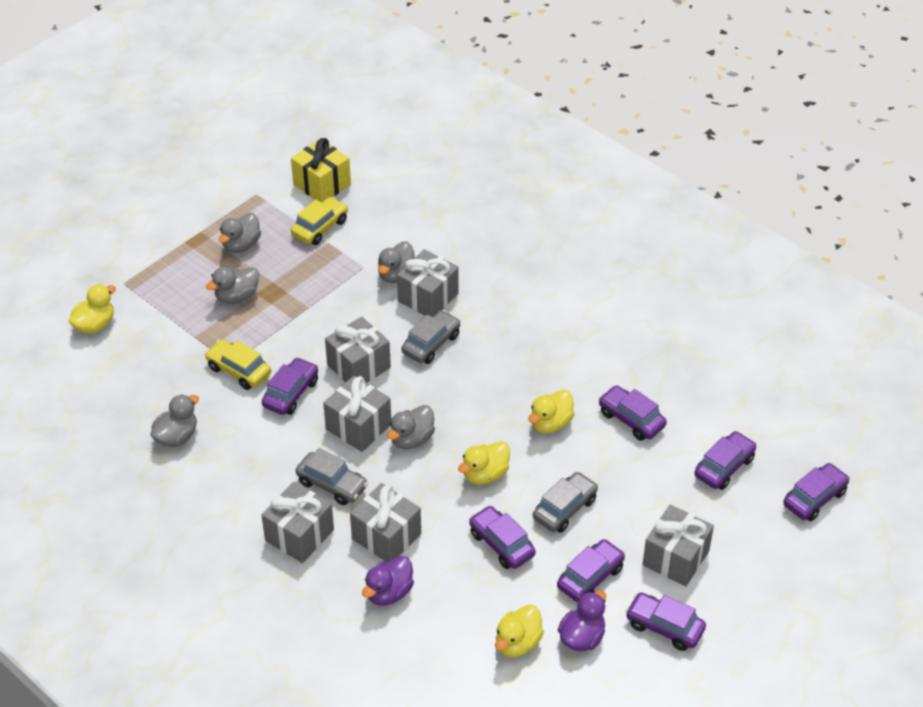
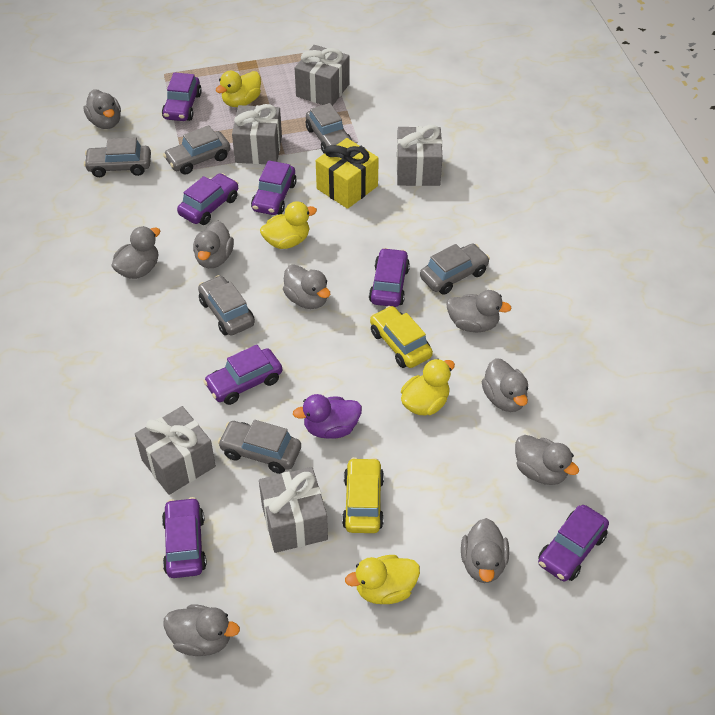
grey car: 3 -> 6
grey duck: 5 -> 9
grey gift: 6 -> 5
purple duck: 2 -> 1

